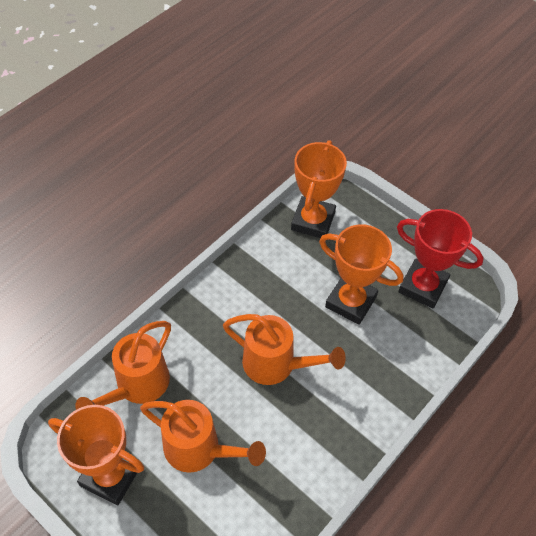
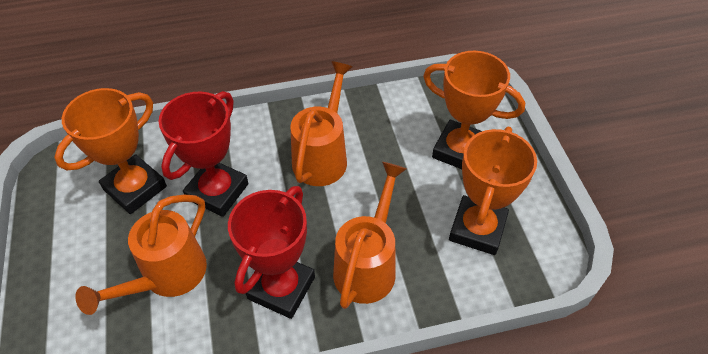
red trophy: 1 -> 2

